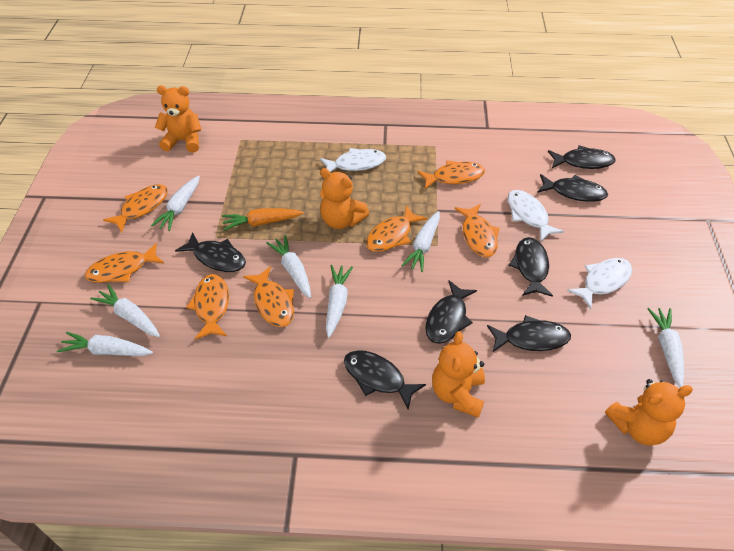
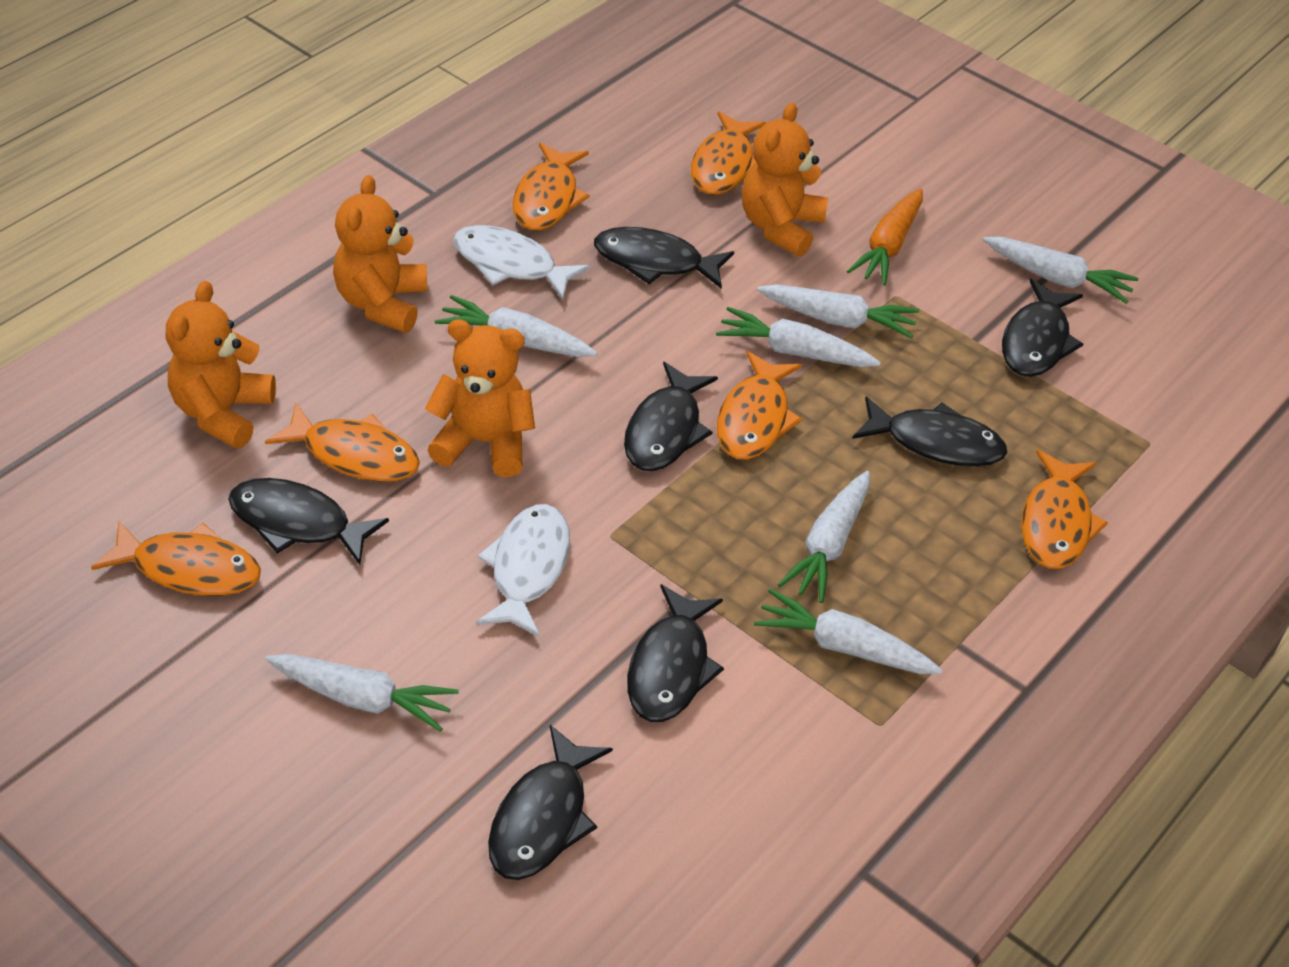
orange fish: 7 -> 6
white fish: 3 -> 2

